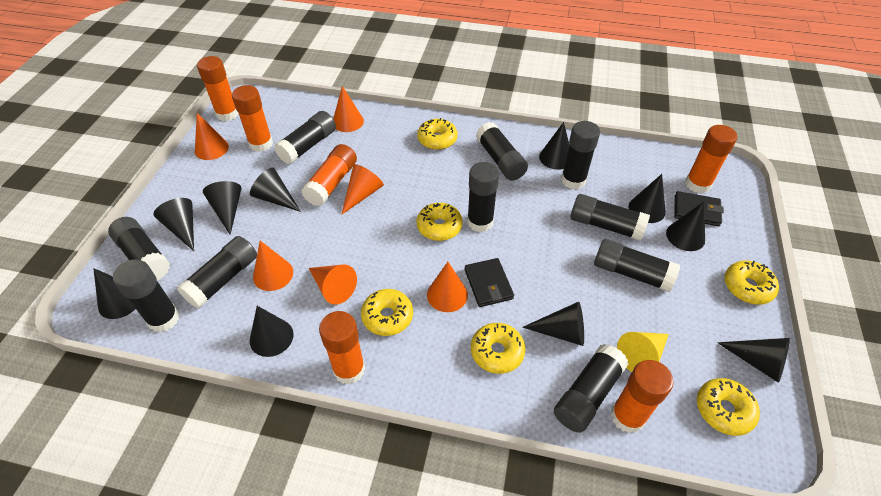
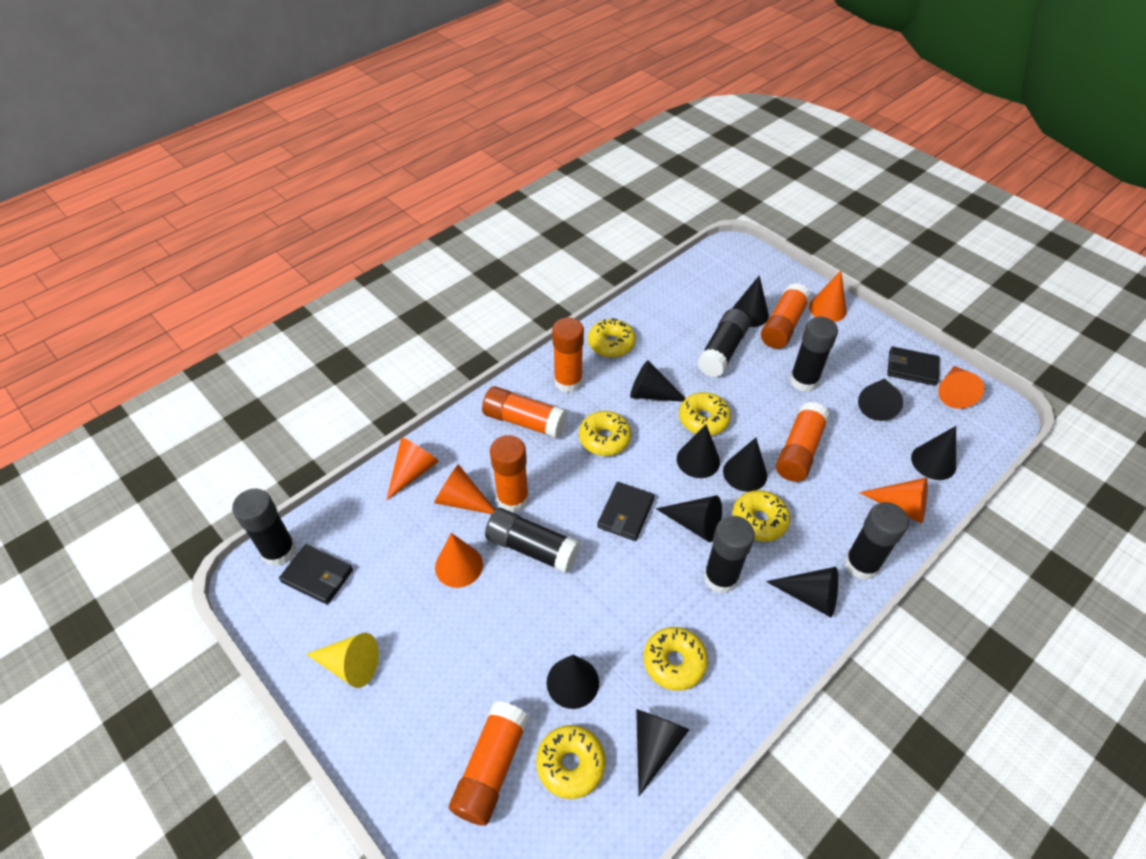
black glue stick: 10 -> 6
black wallet: 2 -> 3

